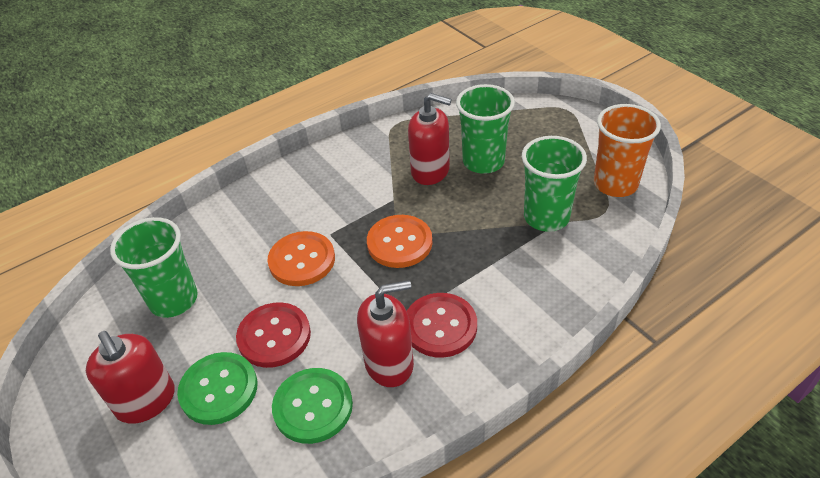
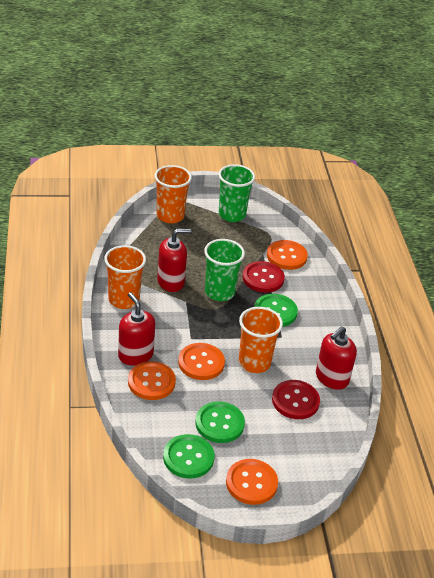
green button: 2 -> 3
green cup: 3 -> 2
orange button: 2 -> 4
orange cup: 1 -> 3

